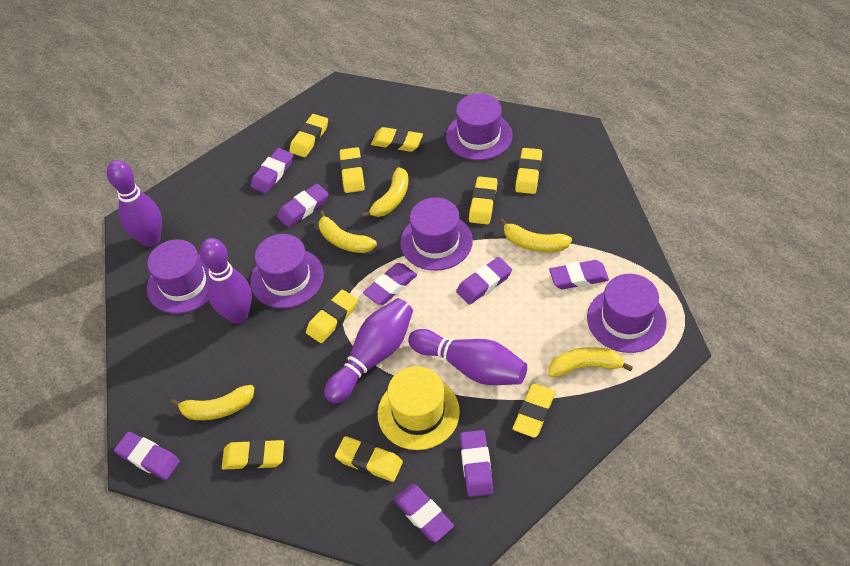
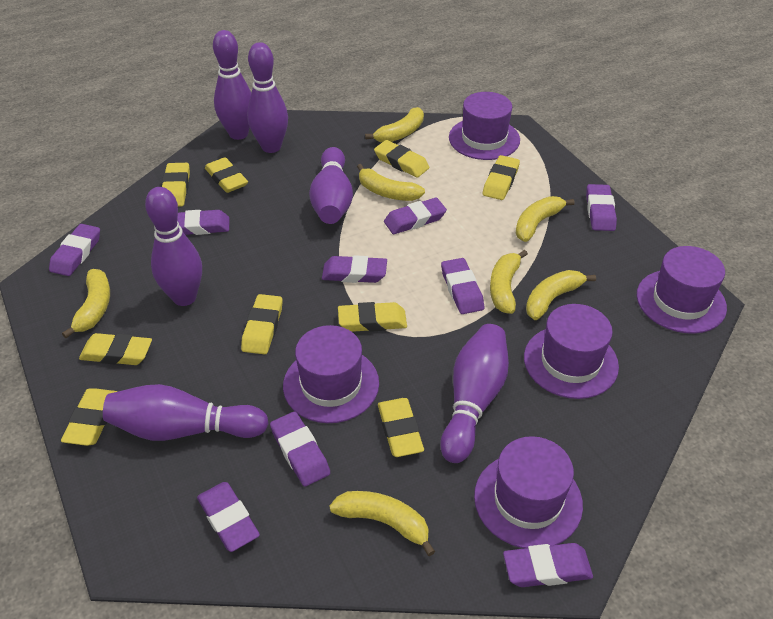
purple bowling pin: 4 -> 6
purple eraser: 8 -> 9
yellow banana: 5 -> 7
yellow hat: 1 -> 0

